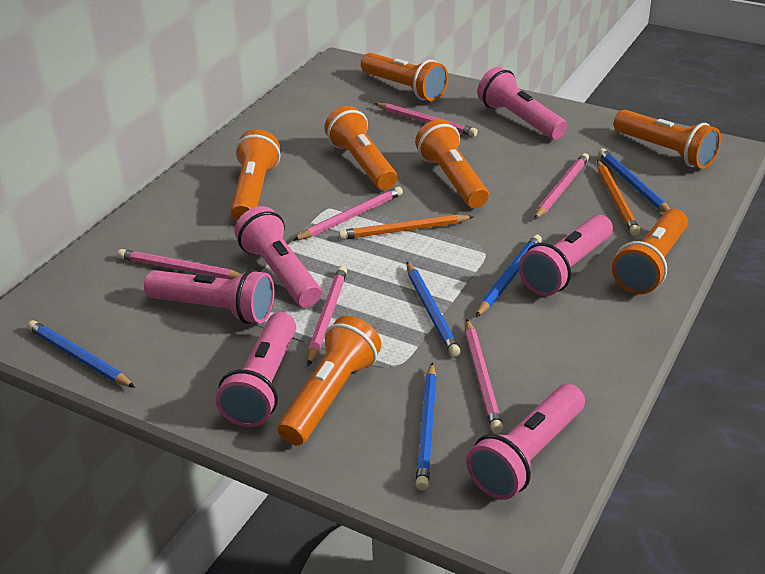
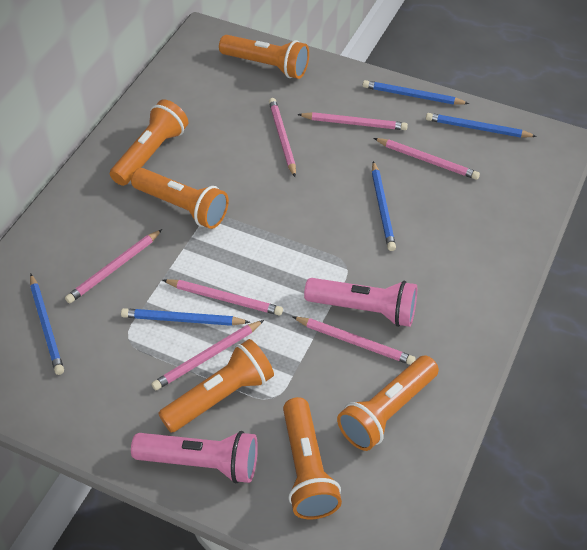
orange flashlight: 7 -> 6
orange pencil: 2 -> 0
pink flashlight: 6 -> 2
pink pencil: 6 -> 7

